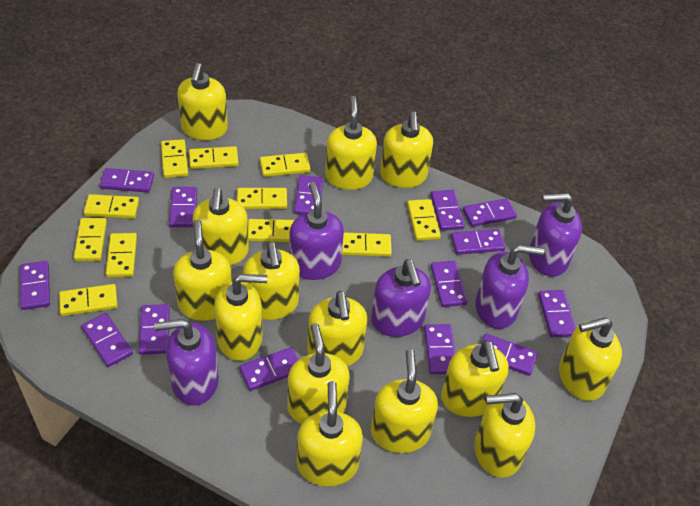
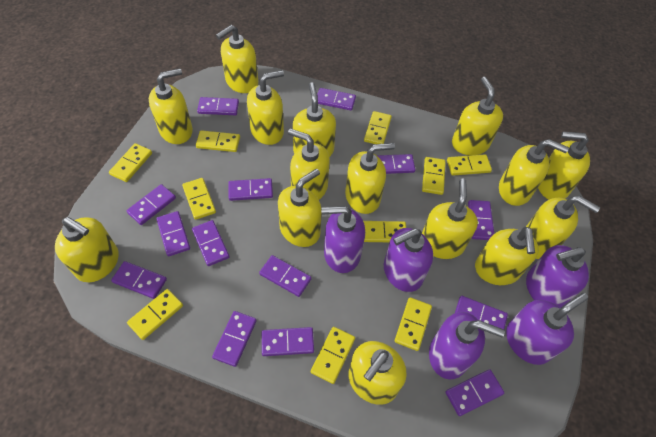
yellow domino: 11 -> 10
yellow soap dispenser: 14 -> 15

